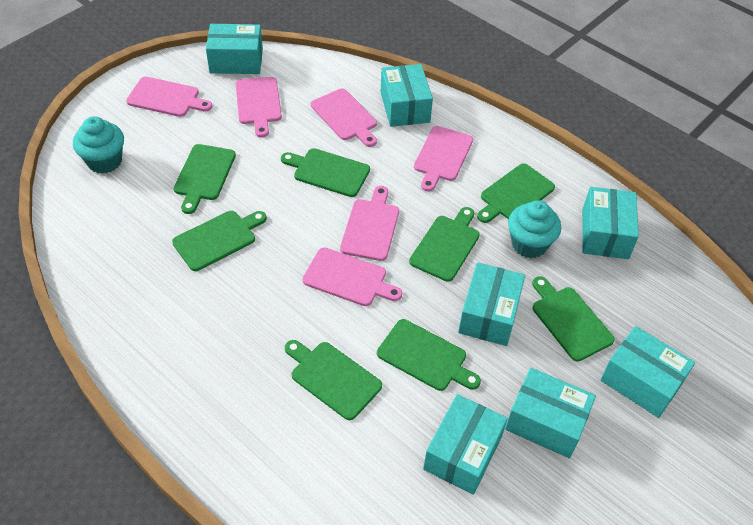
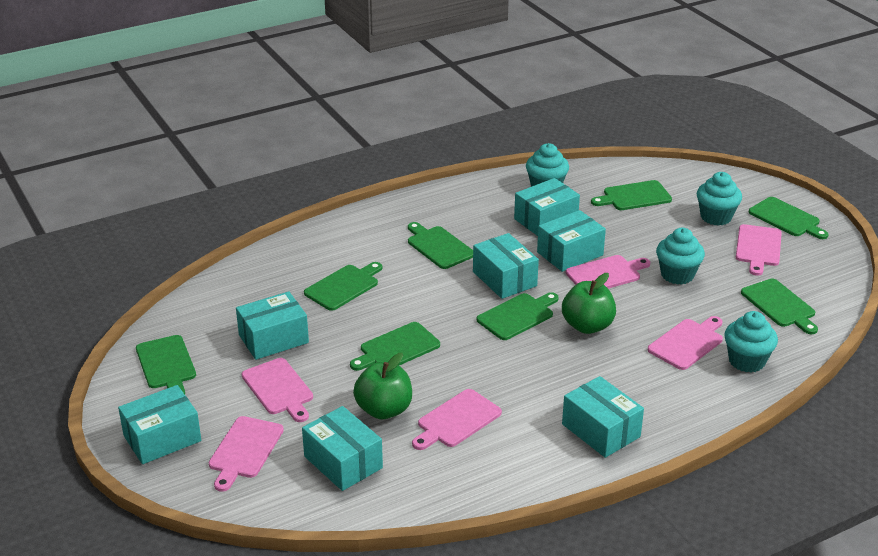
green apple: 0 -> 2
turquoise cupcake: 2 -> 4

